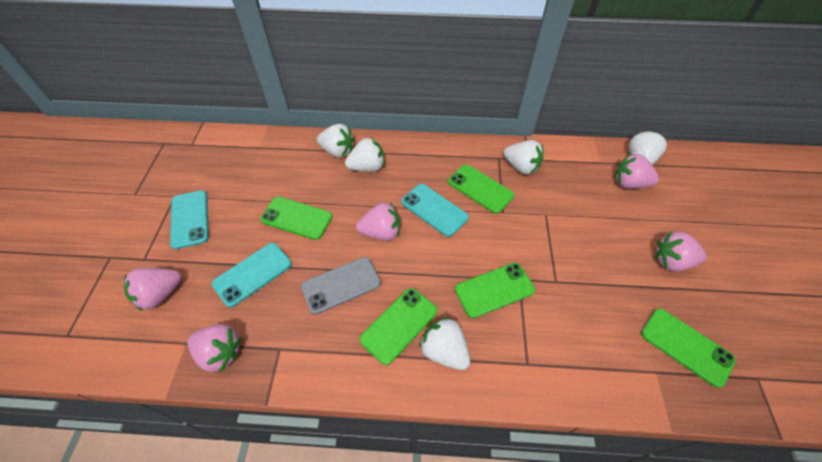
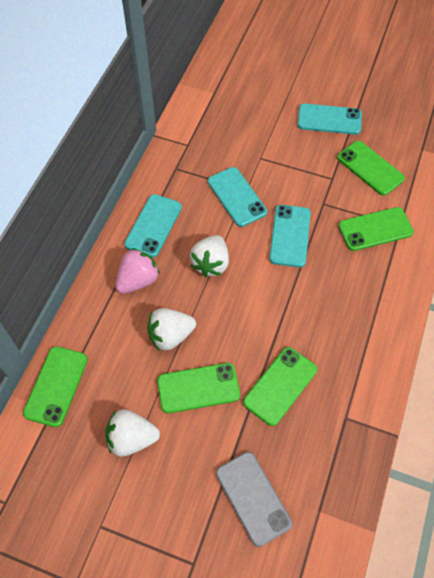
pink strawberry: 5 -> 1
turquoise phone: 3 -> 4
white strawberry: 5 -> 3

